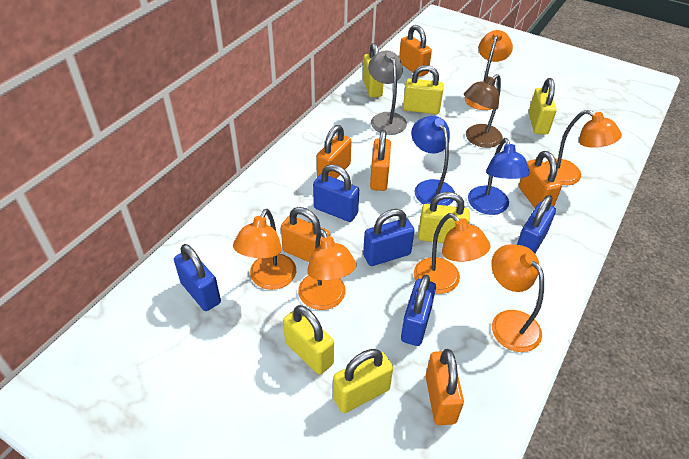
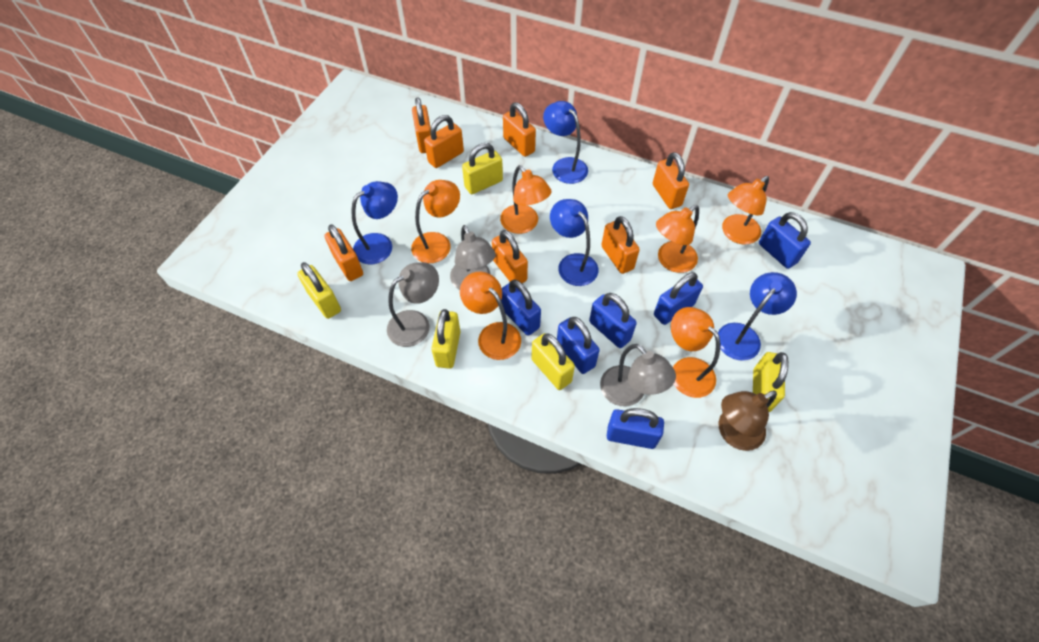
blue lamp: 2 -> 4
blue padlock: 5 -> 6
grey lamp: 1 -> 3
orange padlock: 6 -> 7
yellow padlock: 6 -> 5

